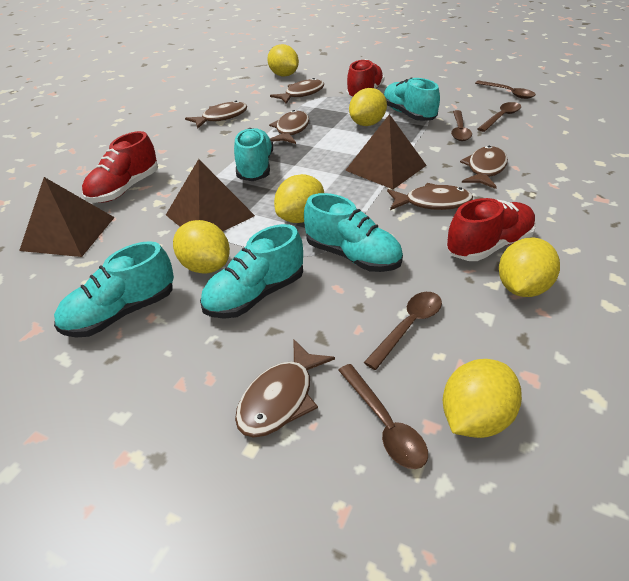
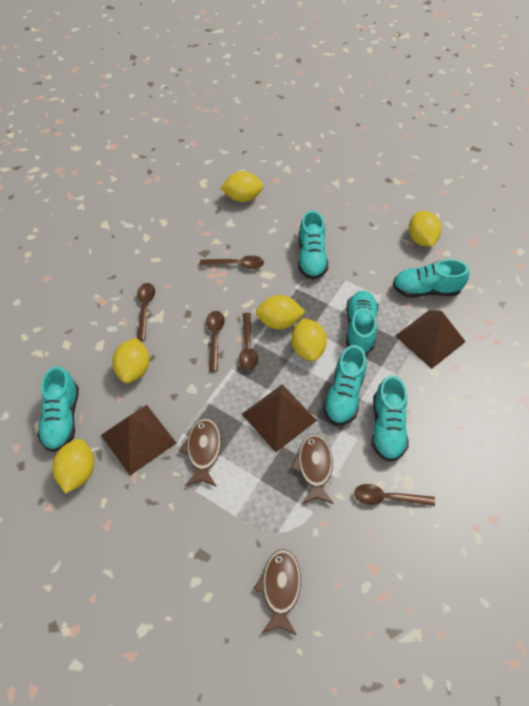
brown fish: 6 -> 3
red shoe: 3 -> 0
turquoise shoe: 5 -> 6

